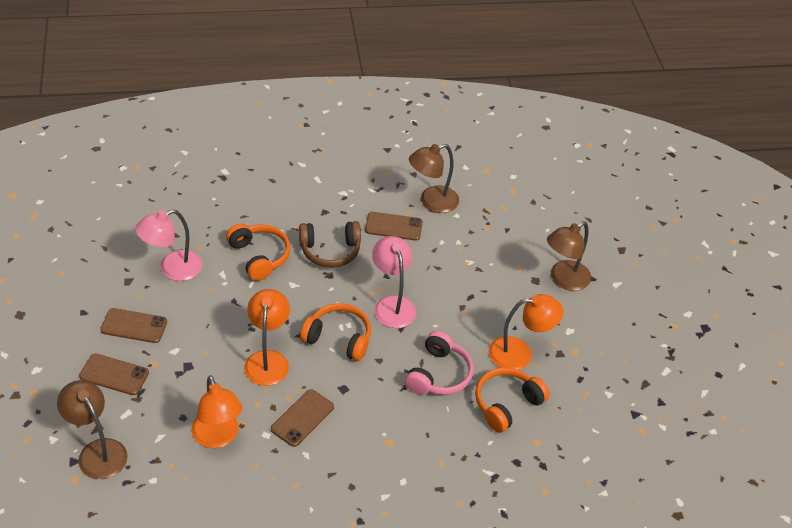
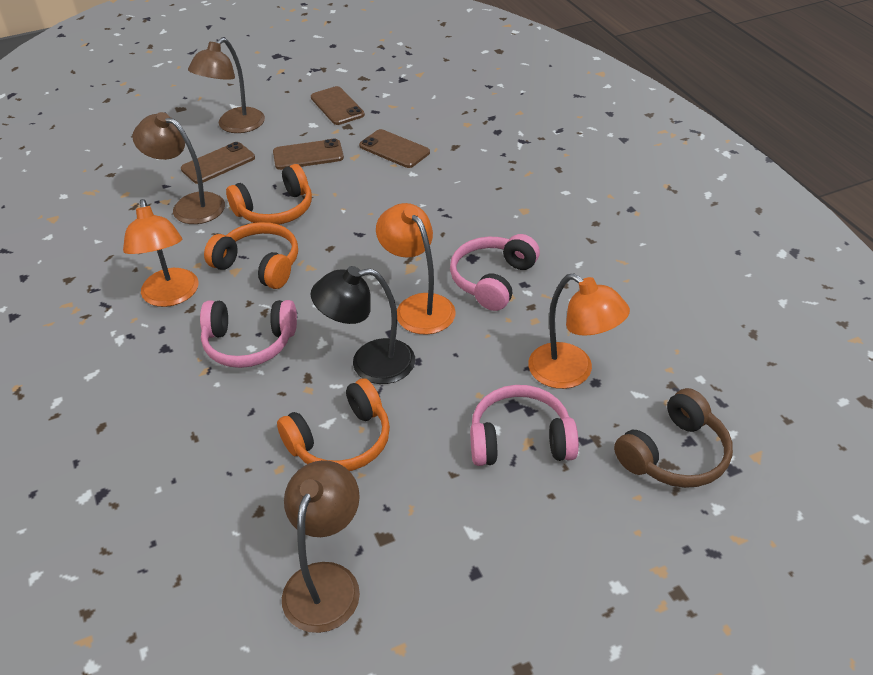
black lamp: 0 -> 1
pink headphones: 1 -> 3
pink lamp: 2 -> 0

